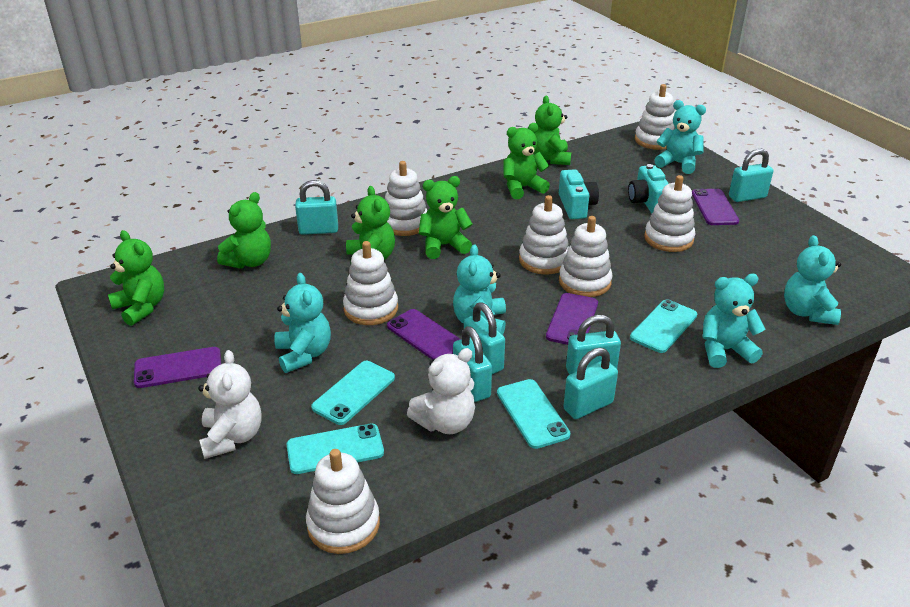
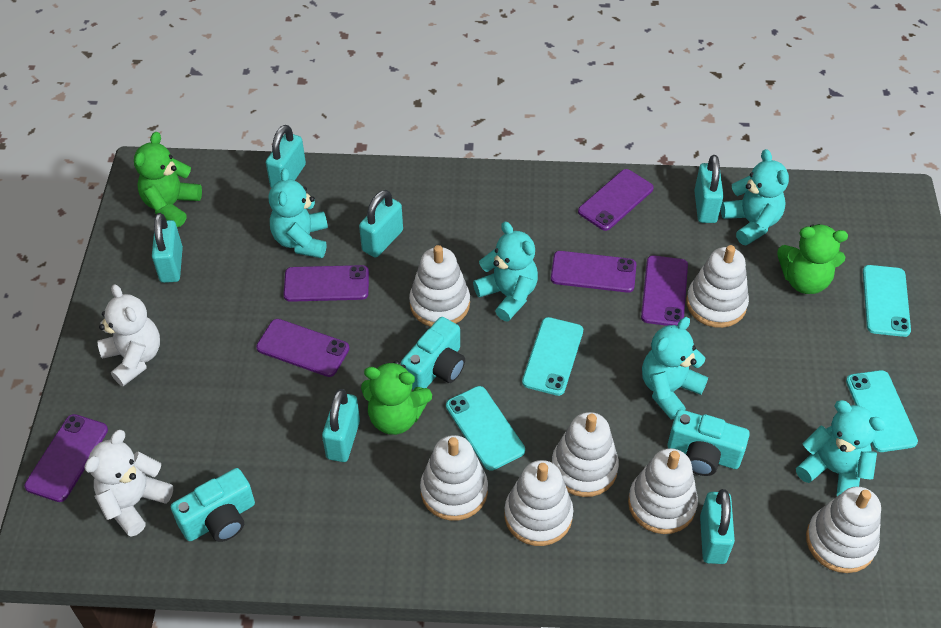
green teddy bear: 6 -> 3
purple phone: 4 -> 6
turquoise camera: 2 -> 3

